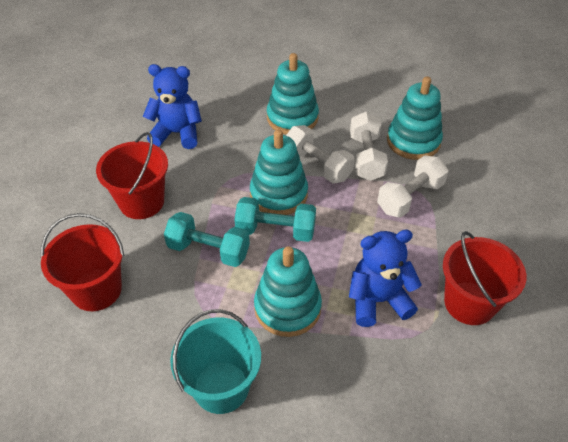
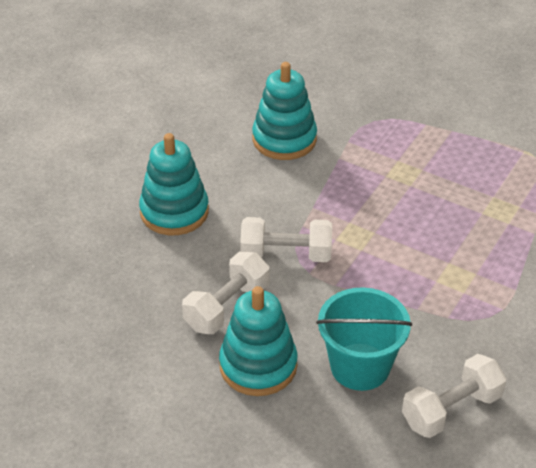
blue teddy bear: 2 -> 0
red bucket: 3 -> 0
turquoise dumbbell: 2 -> 0
turquoise stacking toy: 4 -> 3

